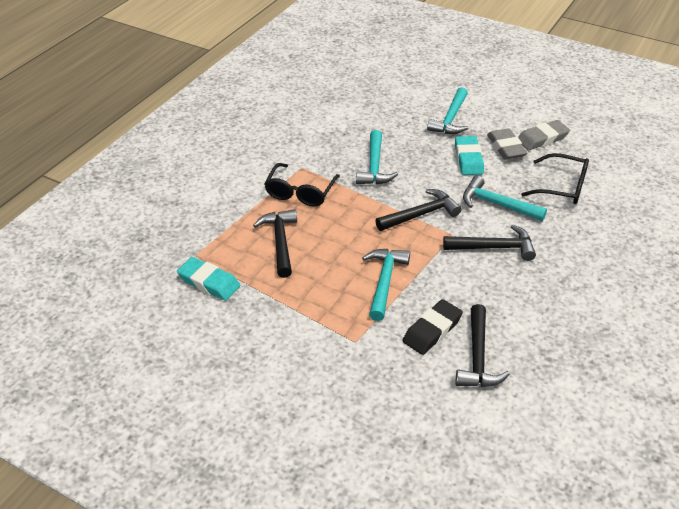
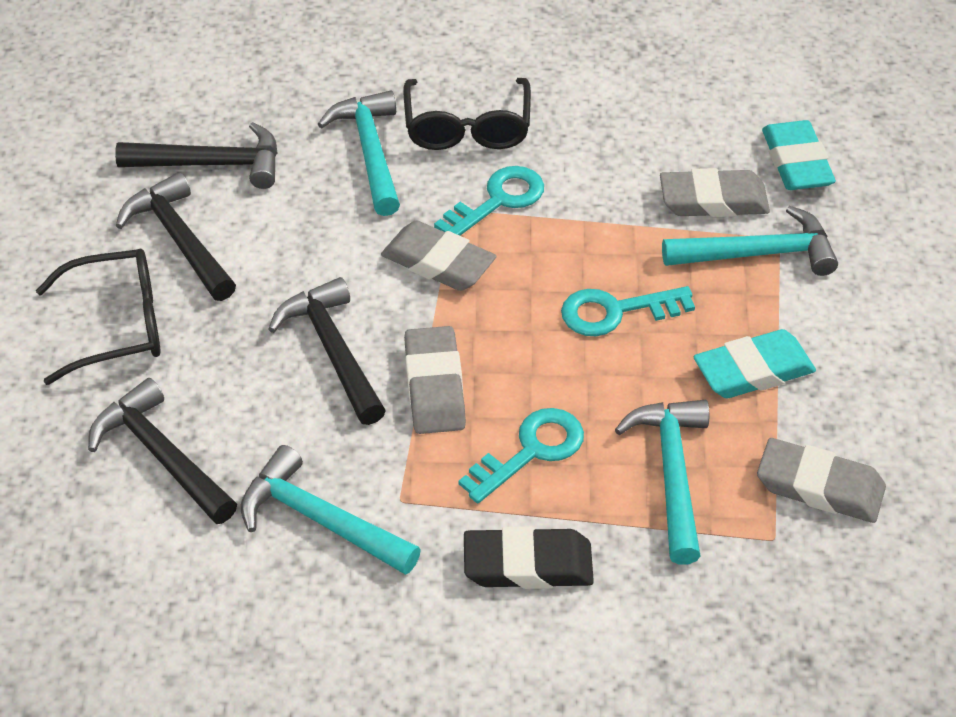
grey eraser: 2 -> 4
turquoise key: 0 -> 3

